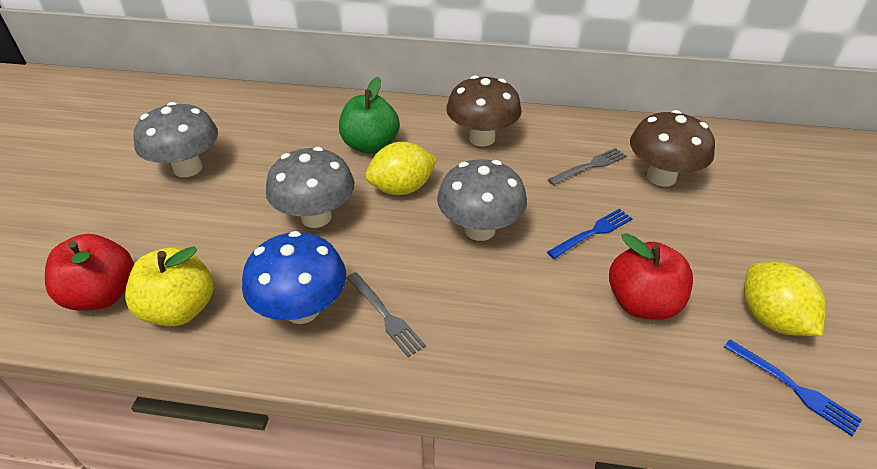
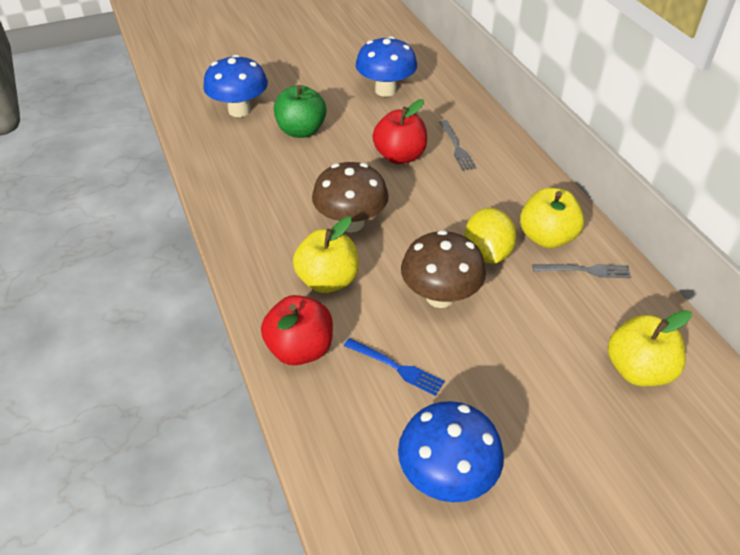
blue fork: 2 -> 1
blue mushroom: 1 -> 3
grey mushroom: 3 -> 0
yellow apple: 1 -> 3
yellow lemon: 2 -> 1

